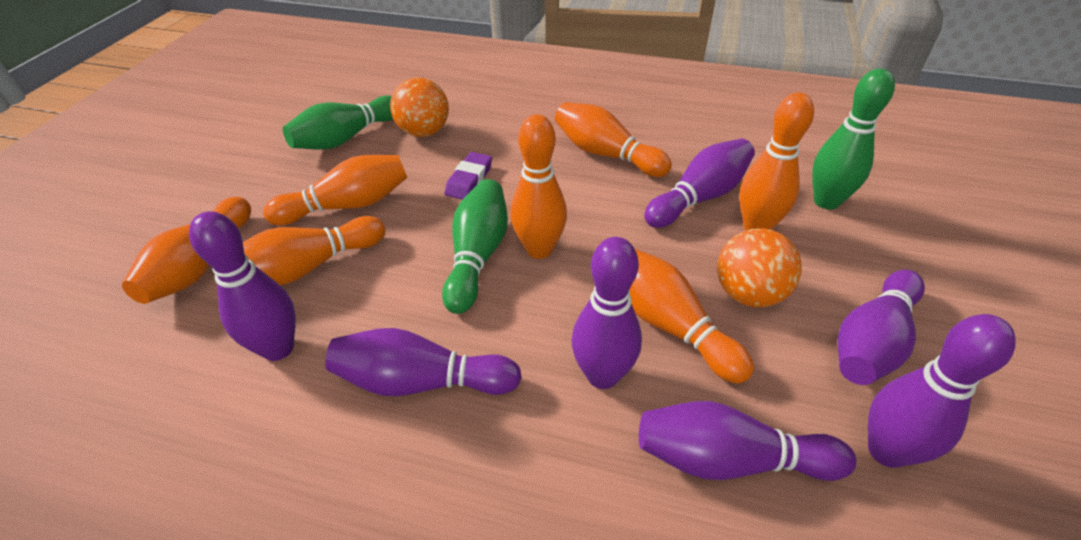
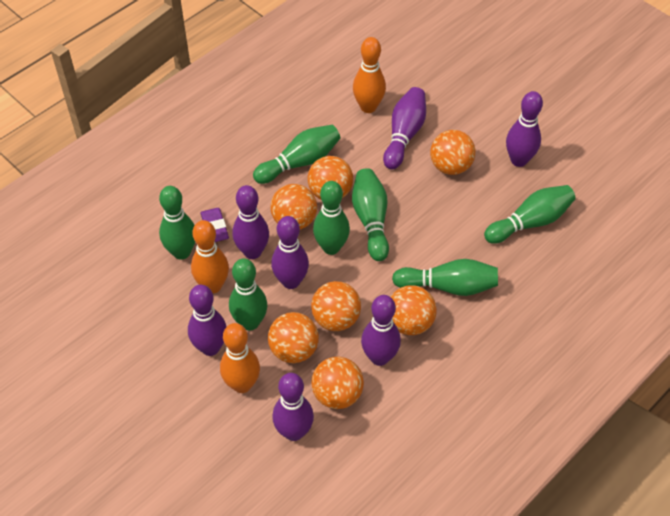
green bowling pin: 3 -> 7
orange ball: 2 -> 7
orange bowling pin: 7 -> 3

